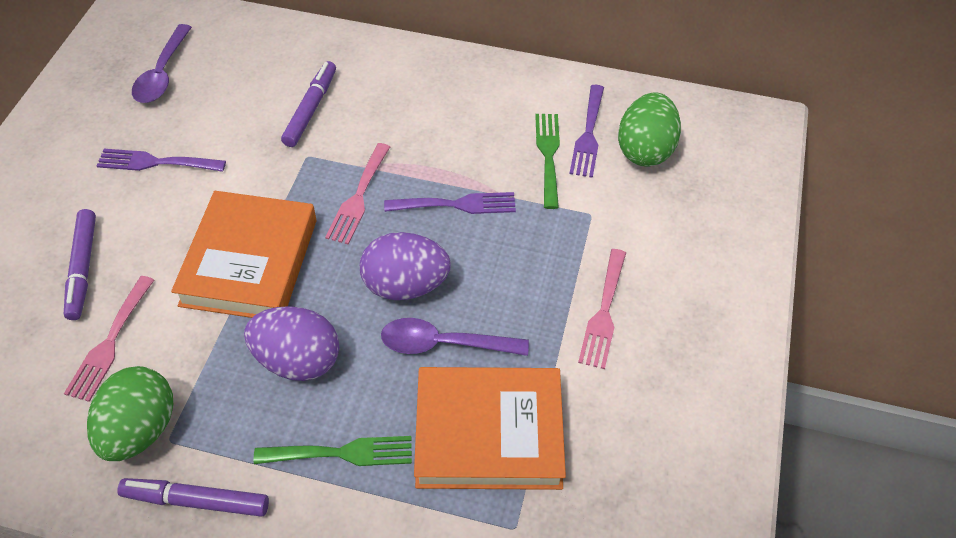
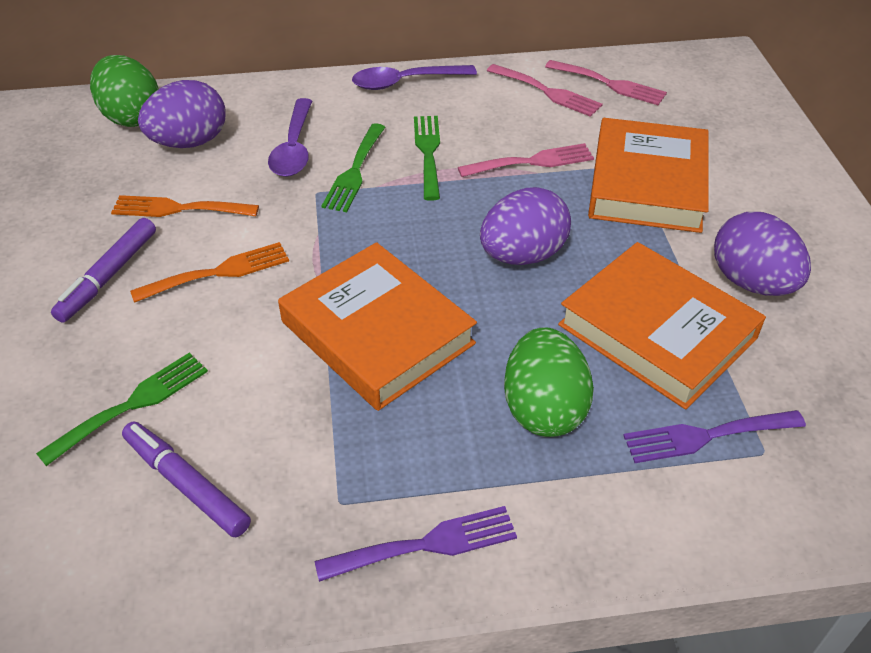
green fork: 2 -> 3
orange book: 2 -> 3
orange fork: 0 -> 2
purple egg: 2 -> 3
purple fork: 3 -> 2
purple marker: 3 -> 2

